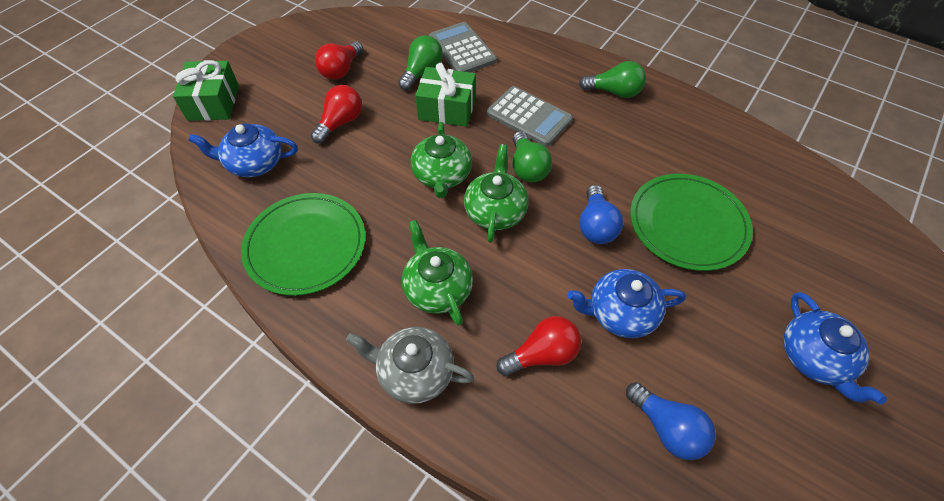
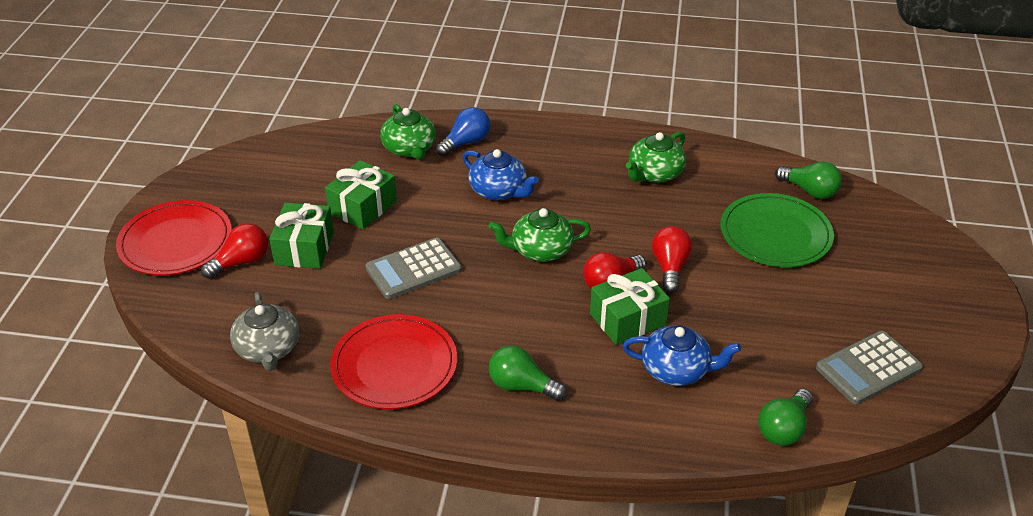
blue light bulb: 2 -> 1
blue teapot: 3 -> 2
green gift: 2 -> 3
green plate: 2 -> 1
red plate: 0 -> 2

